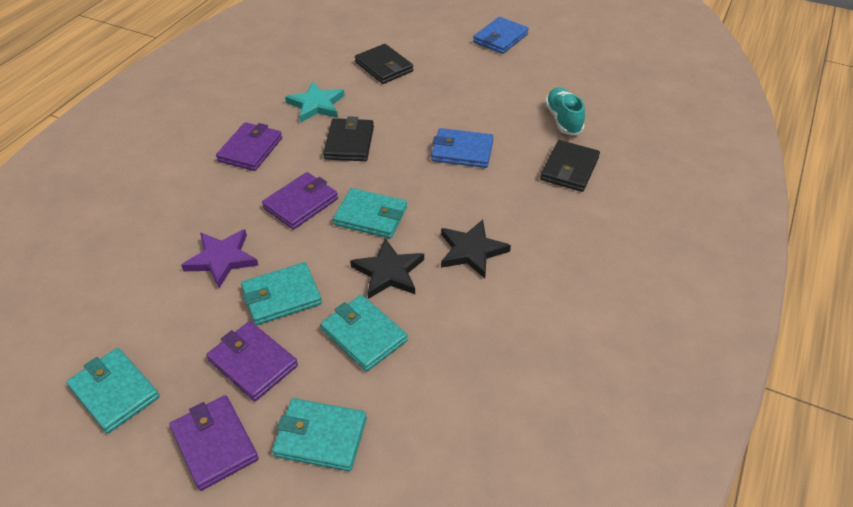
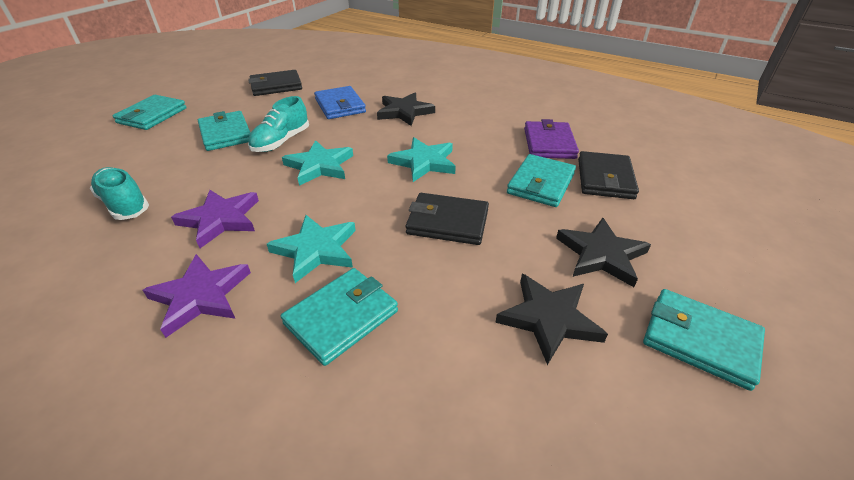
black star: 2 -> 3
blue wallet: 2 -> 1
purple star: 1 -> 2
purple wallet: 4 -> 1
turquoise shoe: 1 -> 2
turquoise star: 1 -> 3

